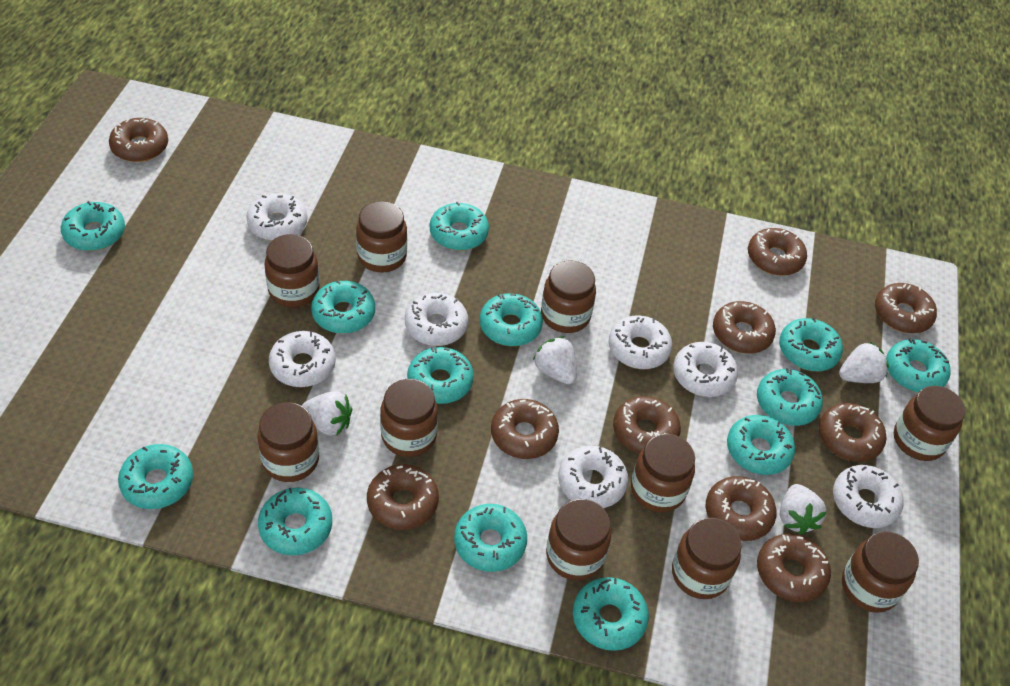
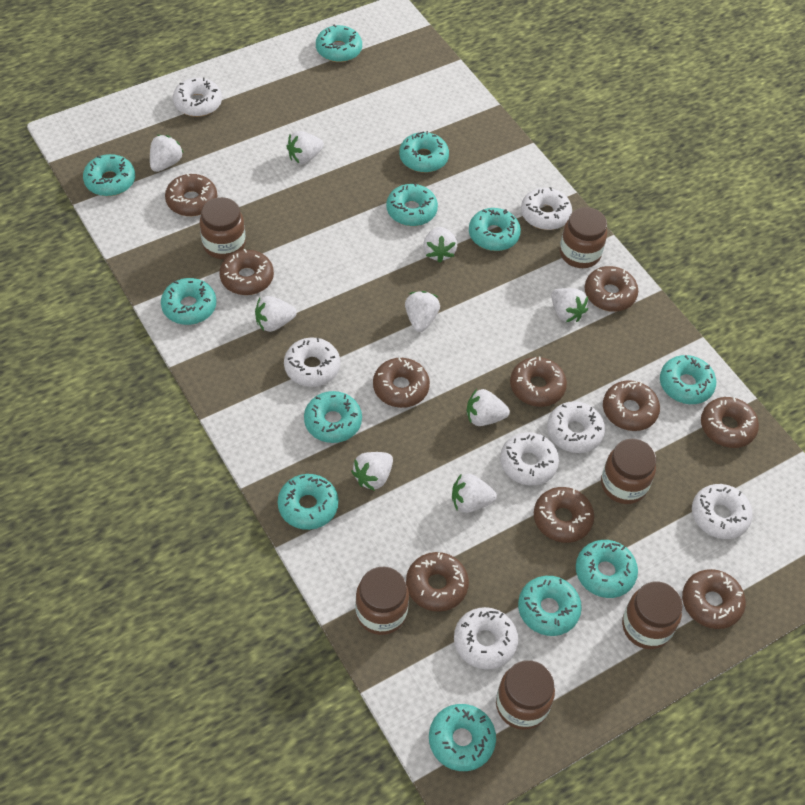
brown jar: 10 -> 6
turquoise donut: 13 -> 12
white strawberry: 4 -> 9

